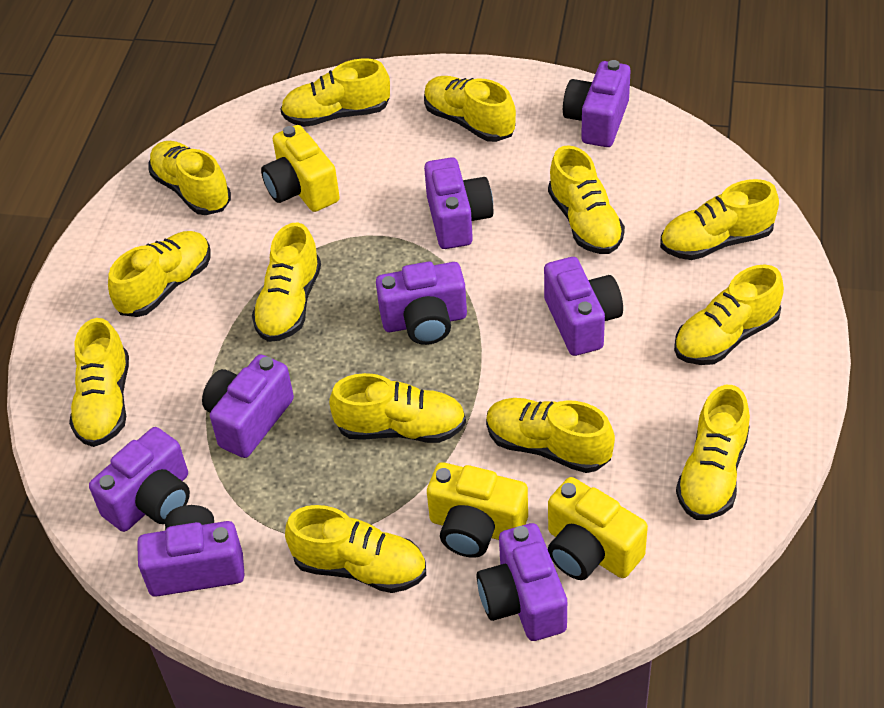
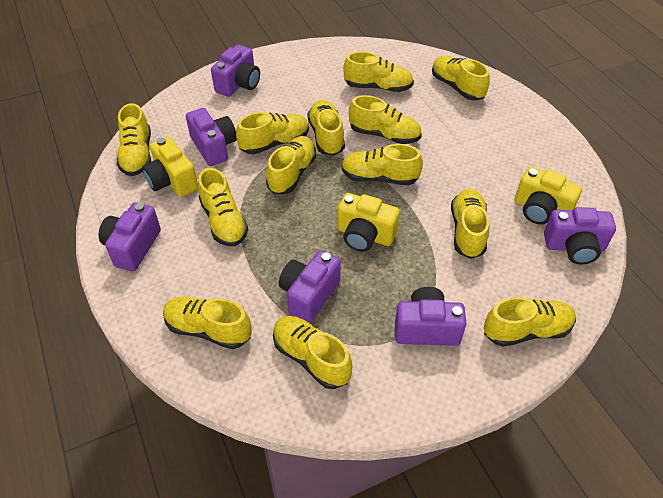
purple camera: 8 -> 6

